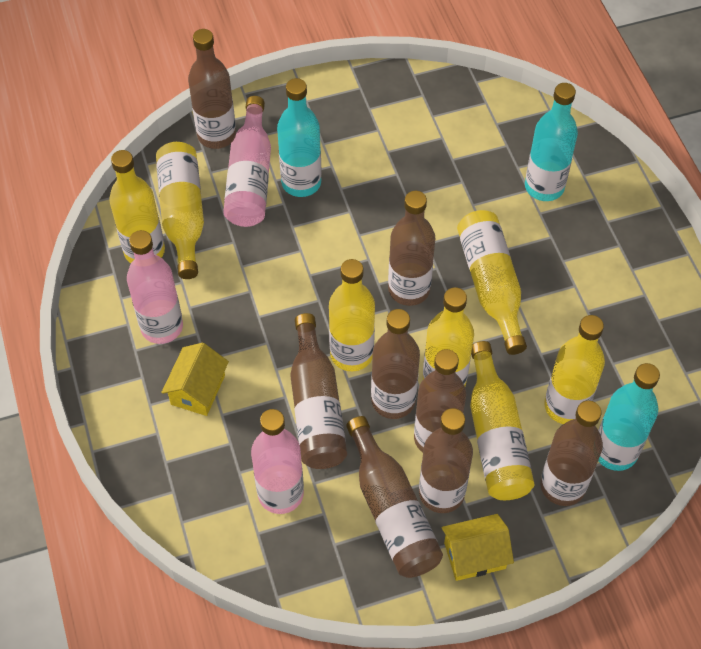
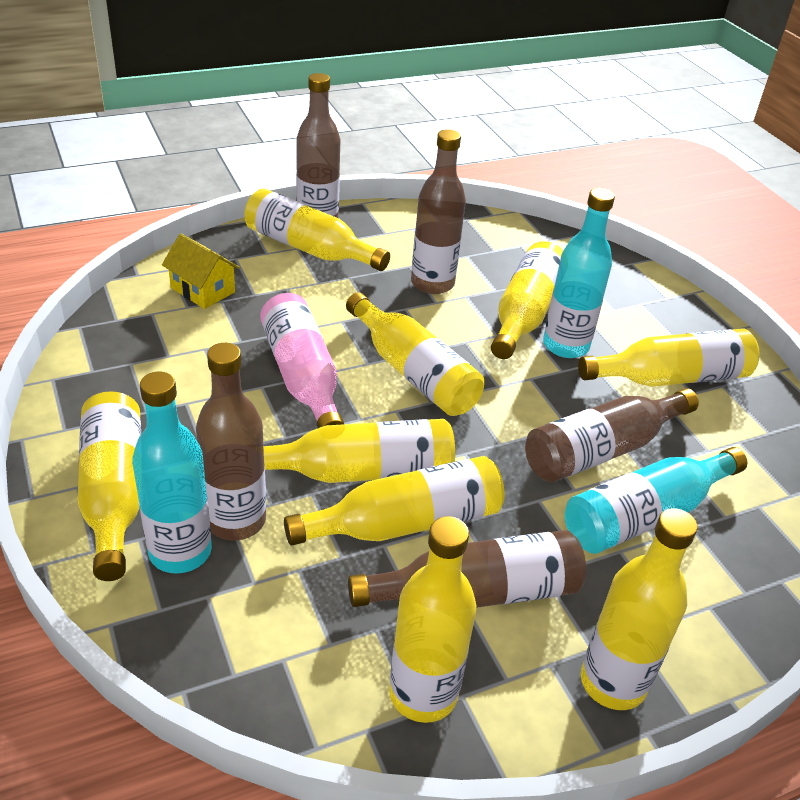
brown bottle: 8 -> 5
pink bottle: 3 -> 1
yellow bottle: 7 -> 9
yellow house: 2 -> 1

